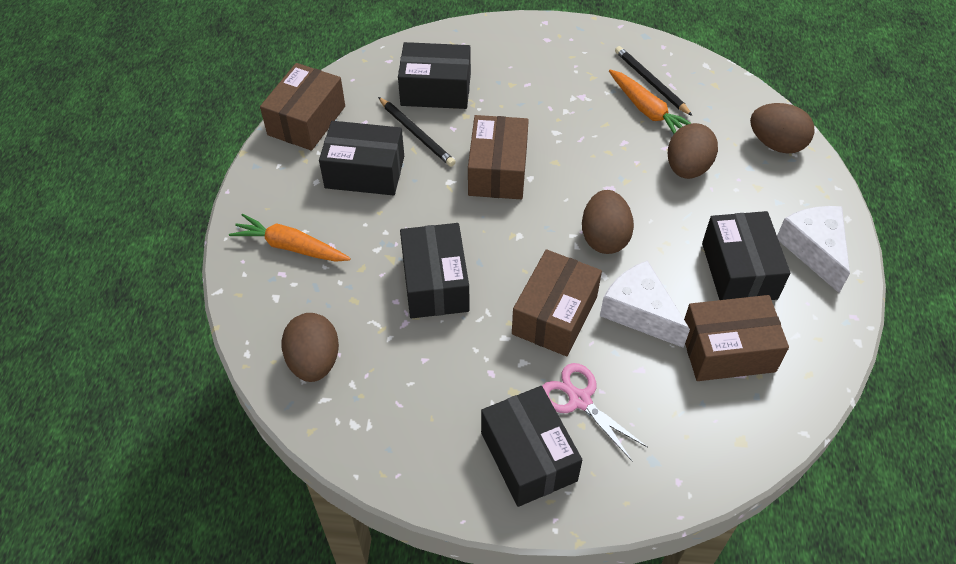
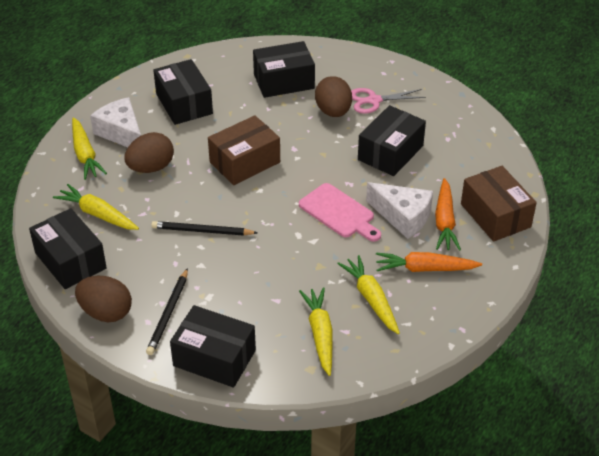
brown box: 4 -> 2
brown egg: 4 -> 3
pink cutting board: 0 -> 1
yellow carrot: 0 -> 4

